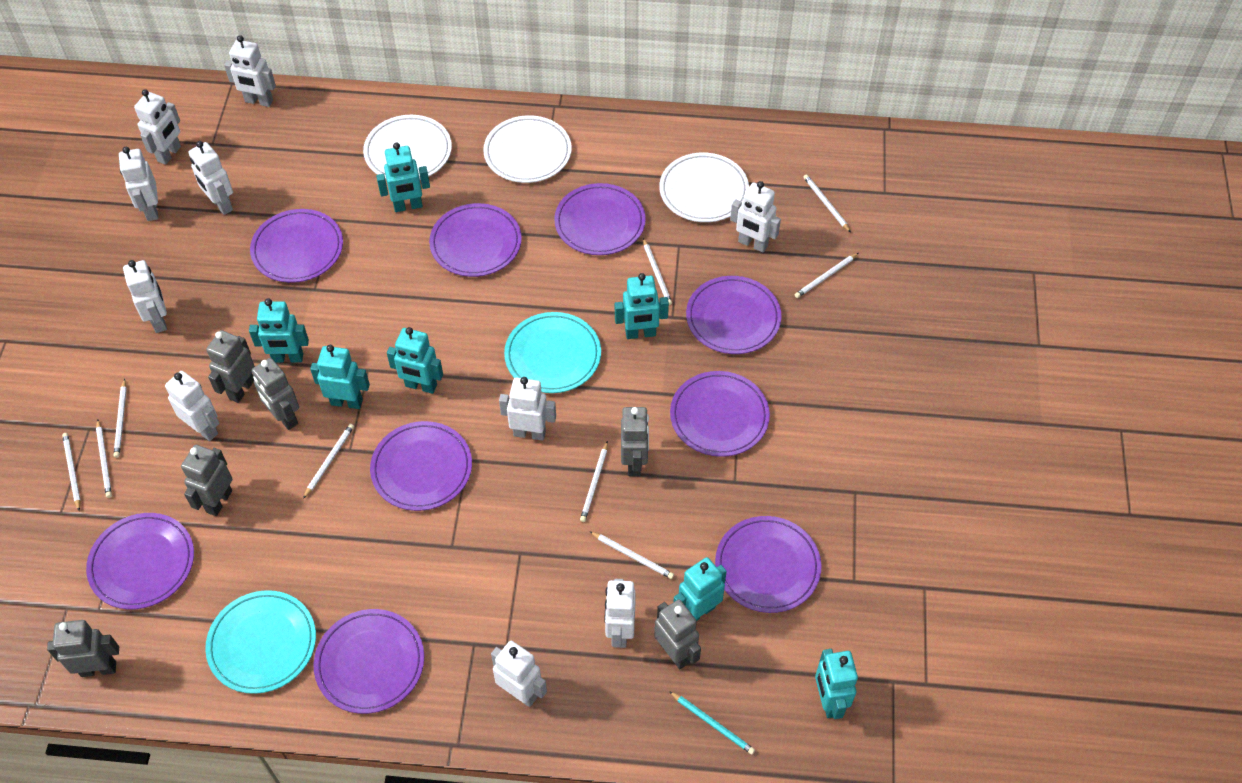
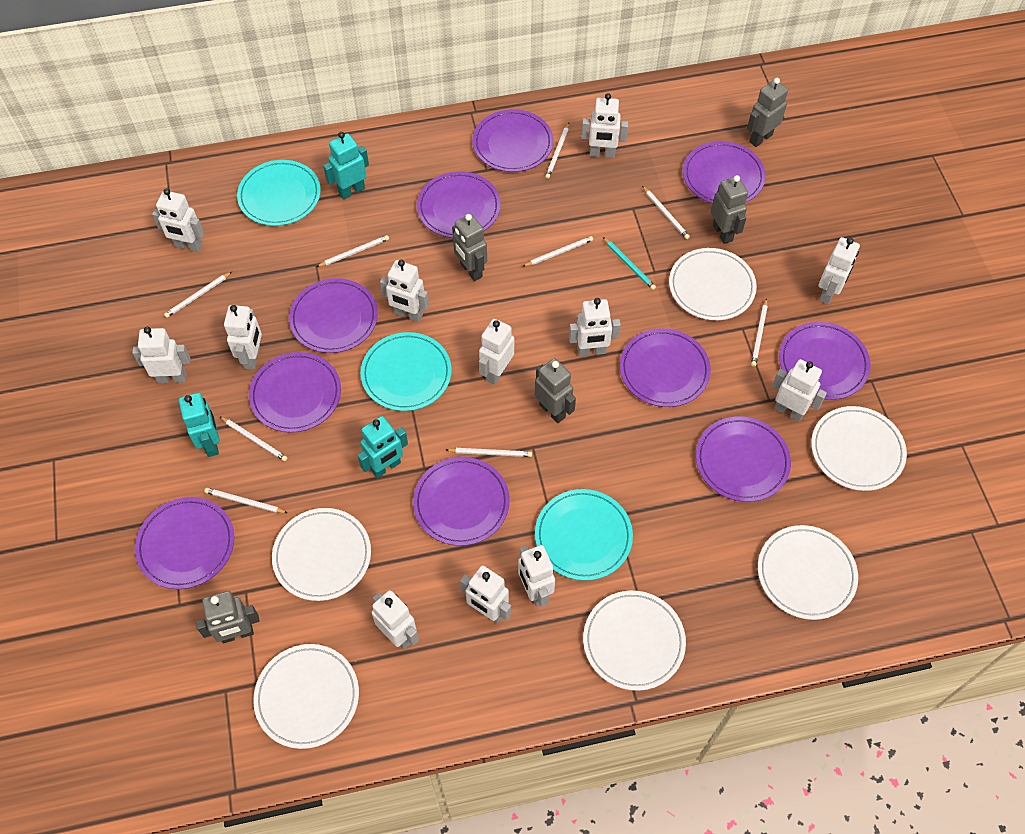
grey robot: 6 -> 5
purple plate: 9 -> 10
turquoise plate: 2 -> 3
turquoise robot: 7 -> 3
white plate: 3 -> 6
white robot: 10 -> 12

